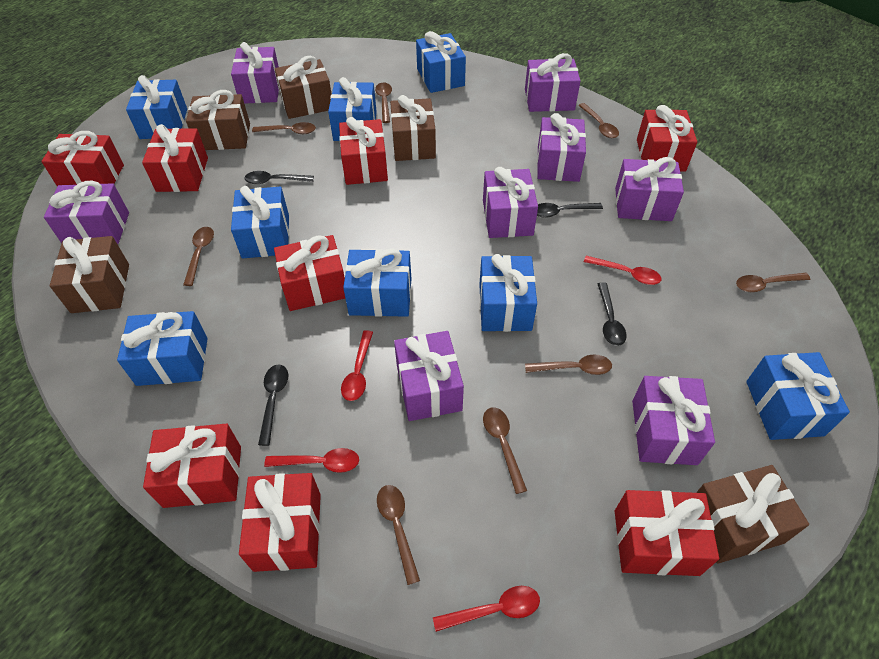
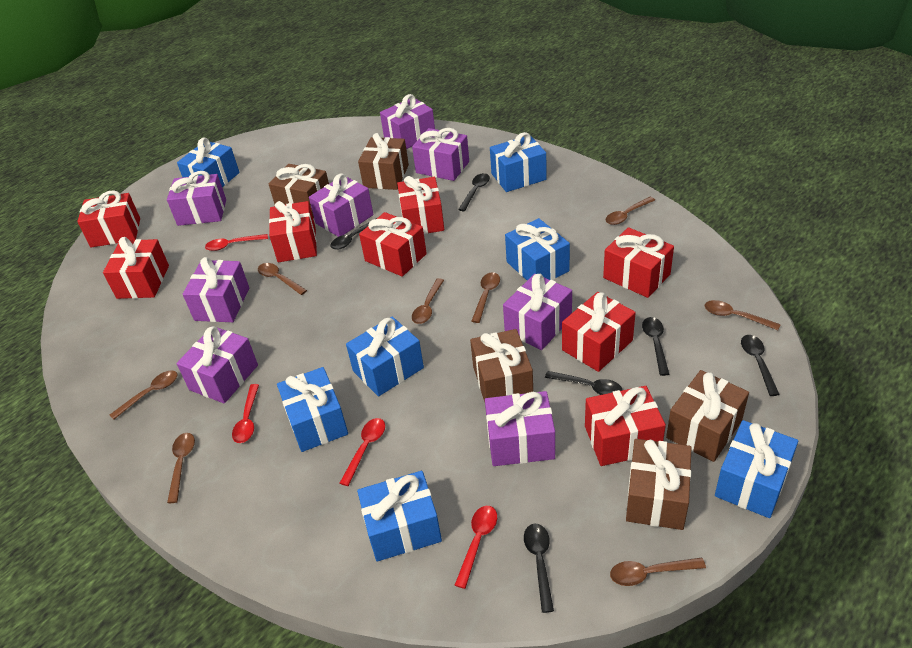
black spoon: 4 -> 6
blue gift: 8 -> 7

